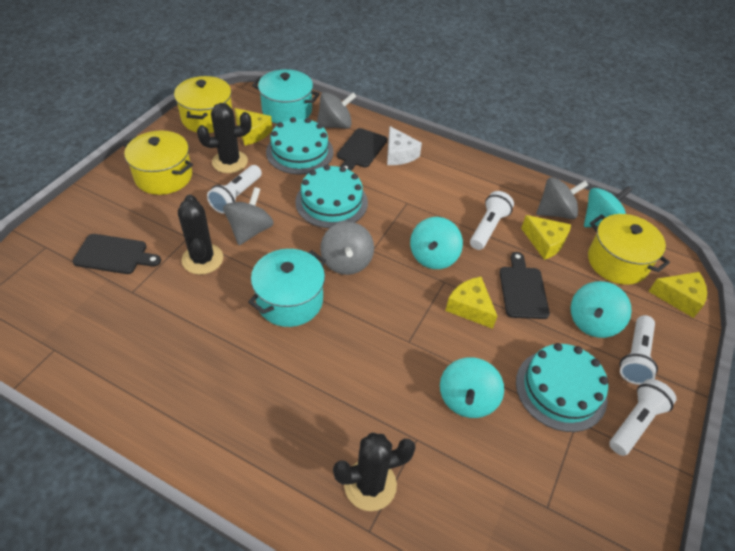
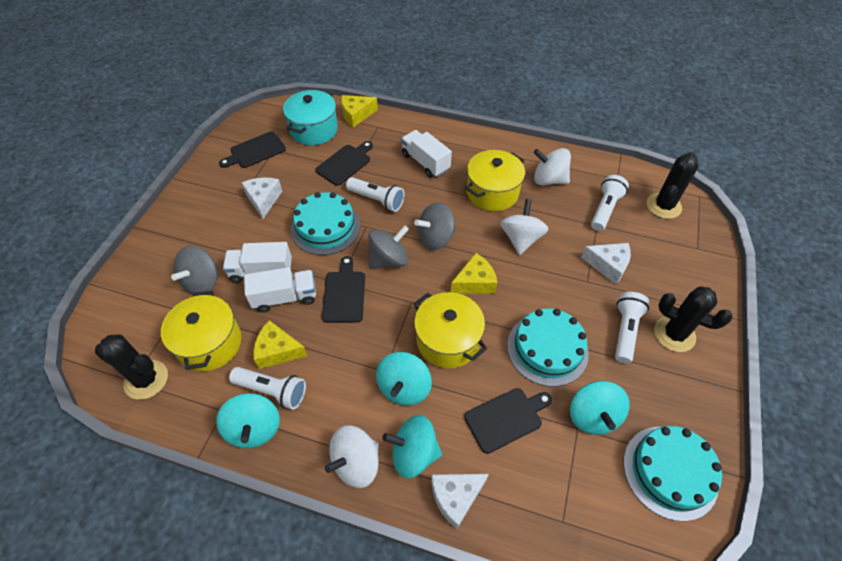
black cutting board: 3 -> 4
grey spinning top: 4 -> 3
turquoise pot: 2 -> 1
white cheese: 1 -> 3
white spinning top: 0 -> 3
white truck: 0 -> 3
yellow cheese: 4 -> 3

